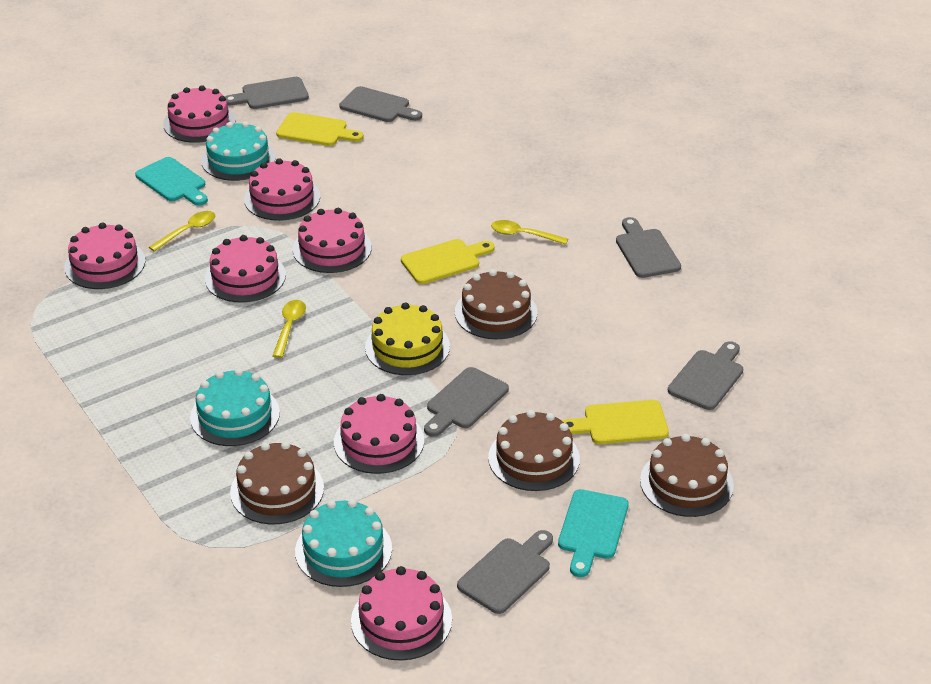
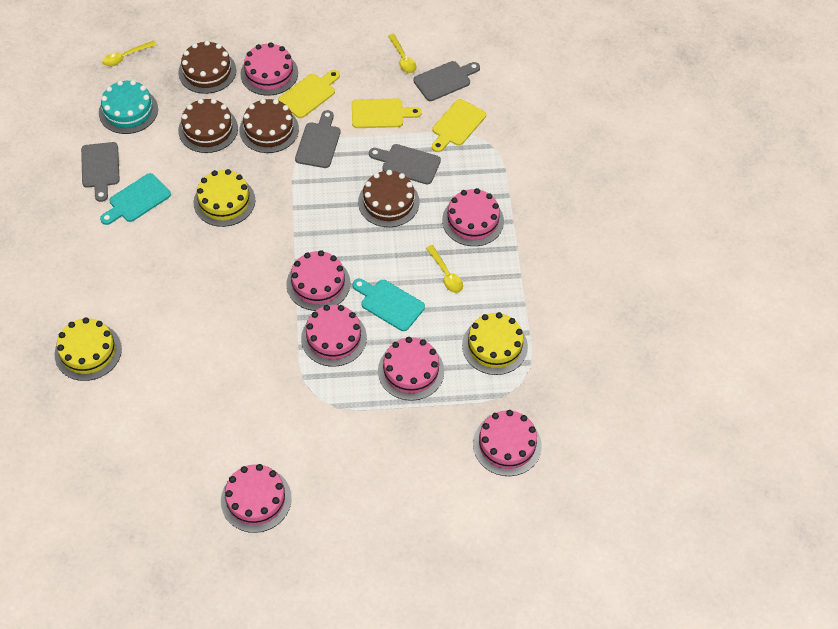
grey cutting board: 6 -> 4
turquoise cake: 3 -> 1
yellow cake: 1 -> 3

